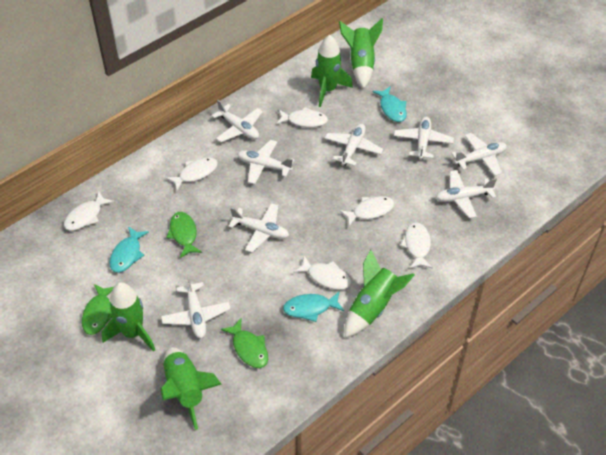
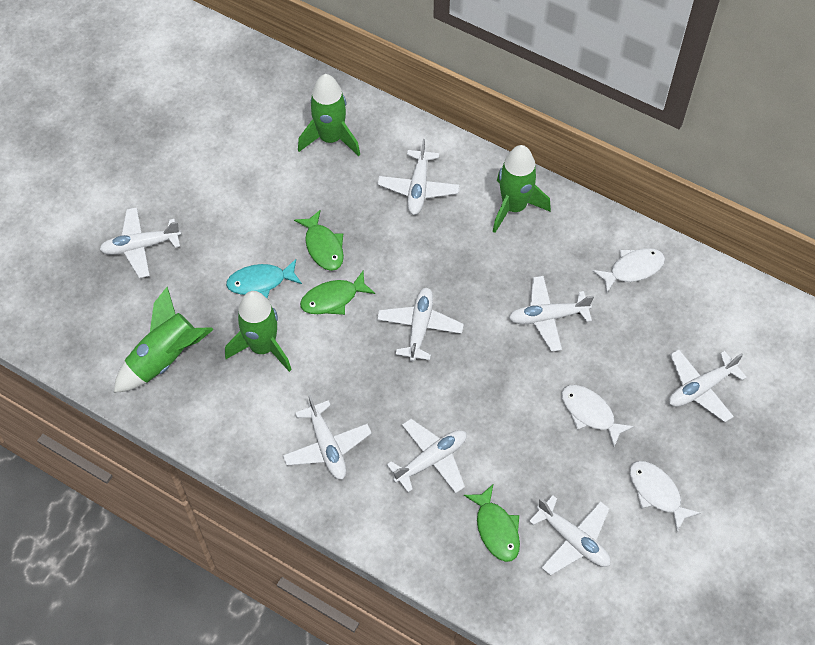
green rocket: 5 -> 4
turquoise fish: 3 -> 1
white fish: 6 -> 3

